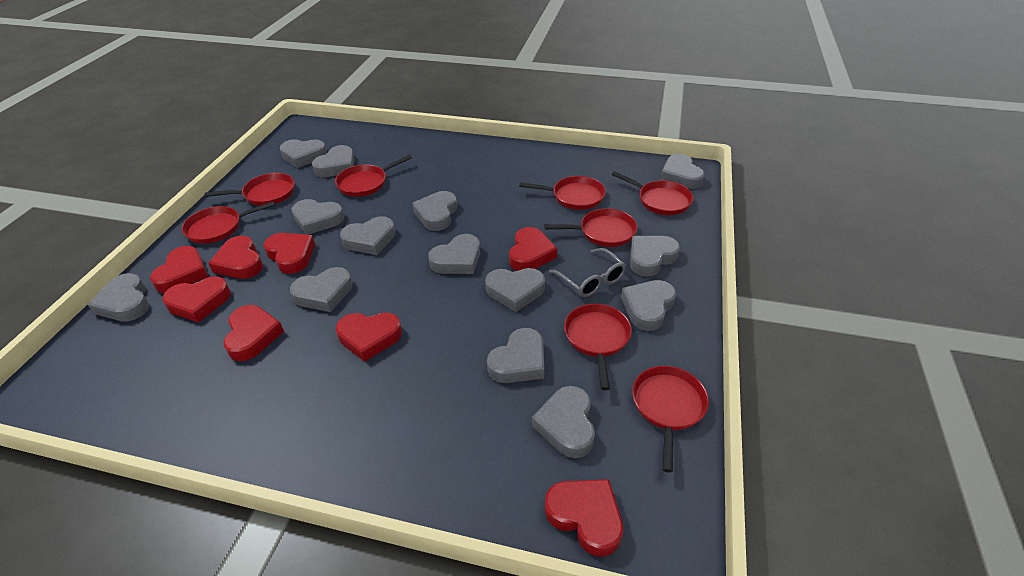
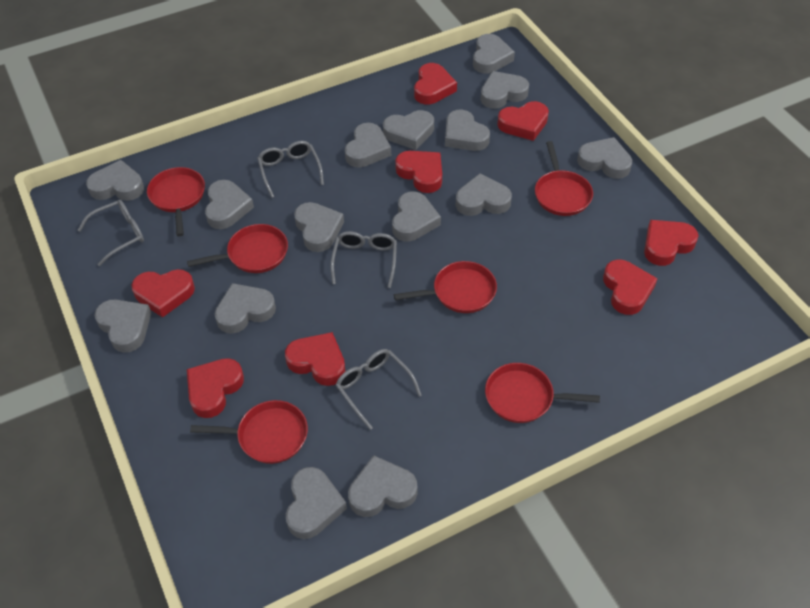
grey glasses: 1 -> 4
grey heart: 14 -> 15
red pan: 8 -> 6

